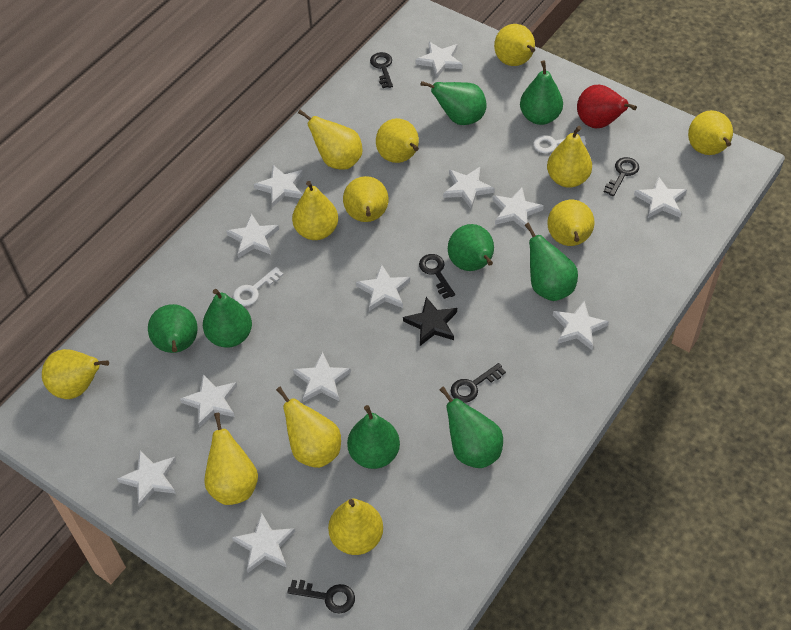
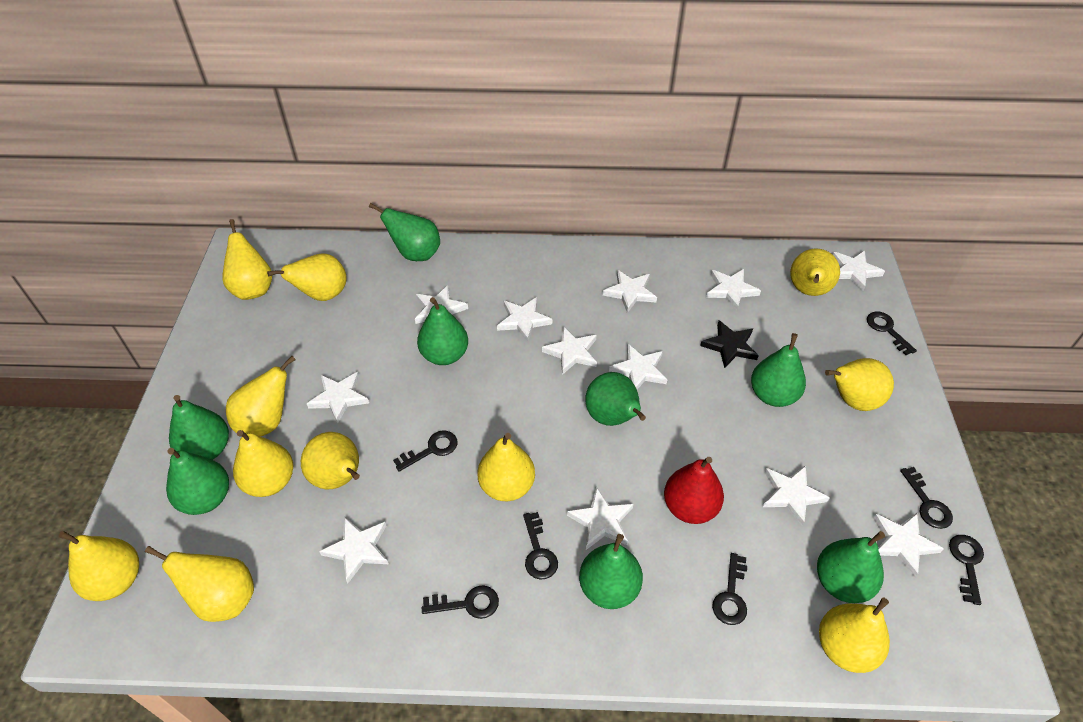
black key: 5 -> 7
white key: 2 -> 0
yellow pear: 12 -> 11

